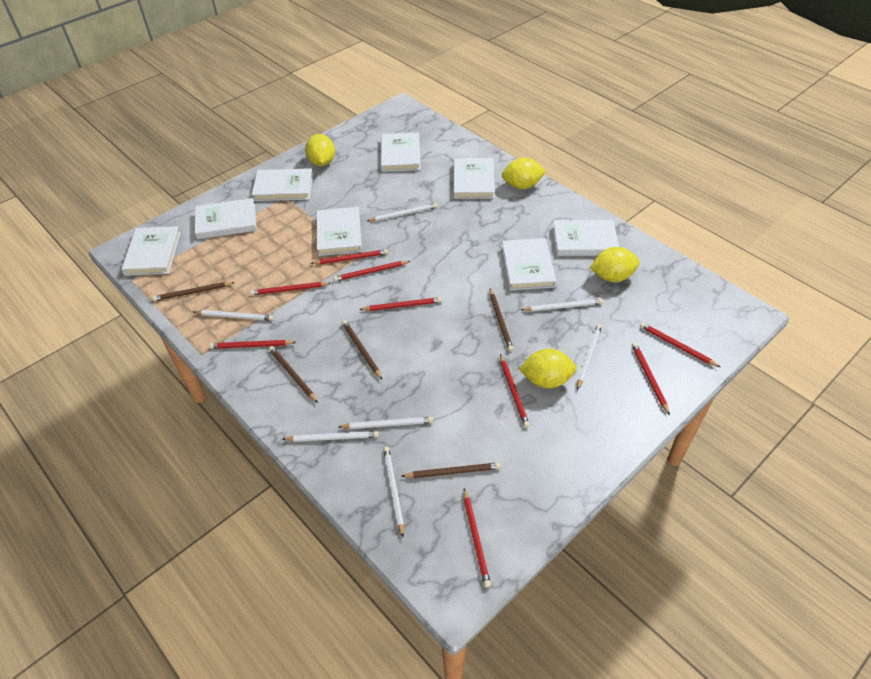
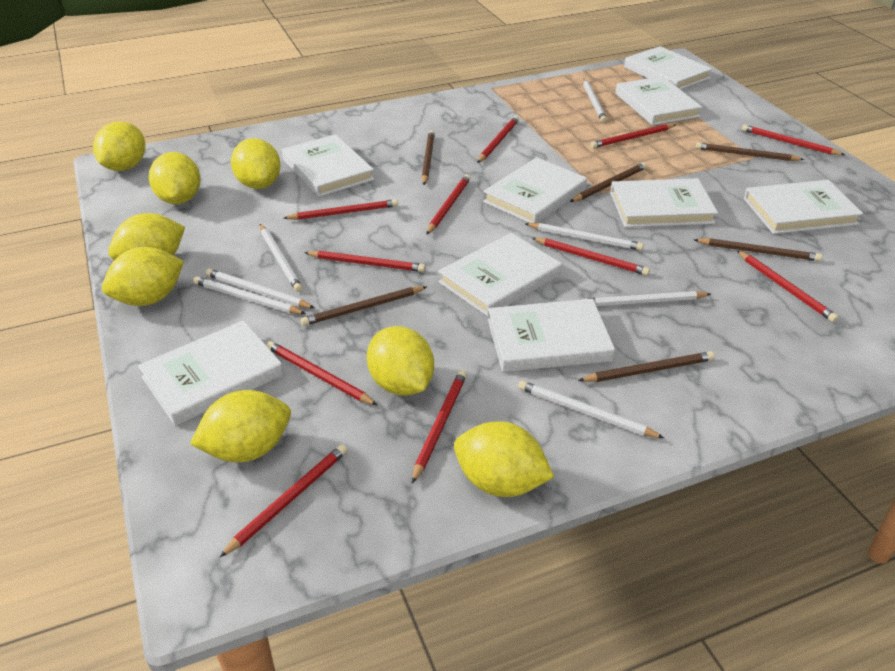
brown pencil: 5 -> 6
red pencil: 9 -> 11
white book: 8 -> 9
yellow lemon: 4 -> 8

